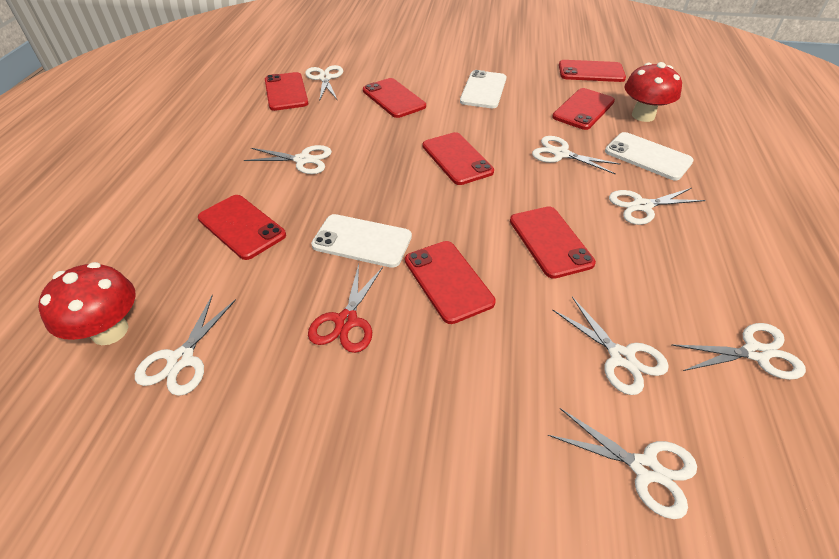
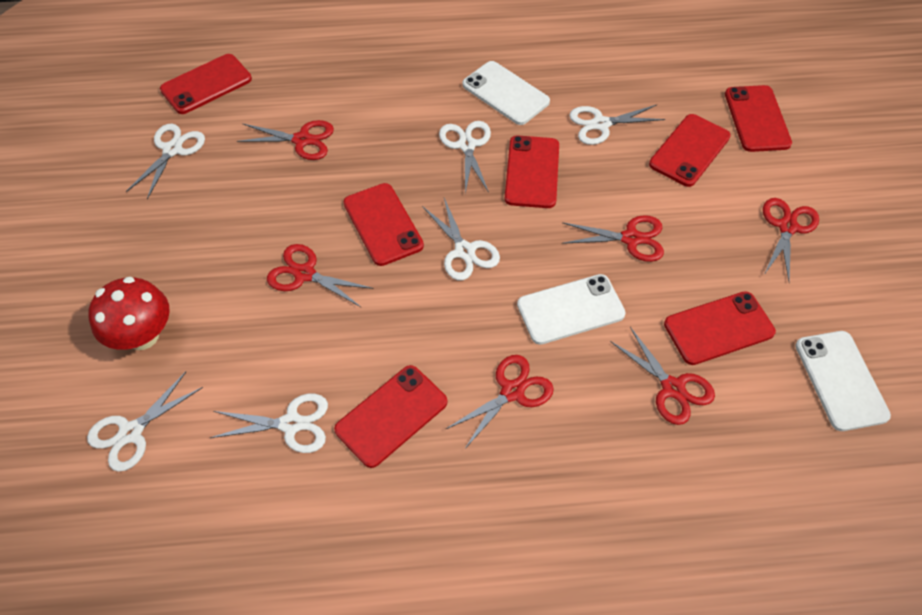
red mushroom: 2 -> 1
red phone: 8 -> 7
red scissors: 1 -> 6
white scissors: 8 -> 6

